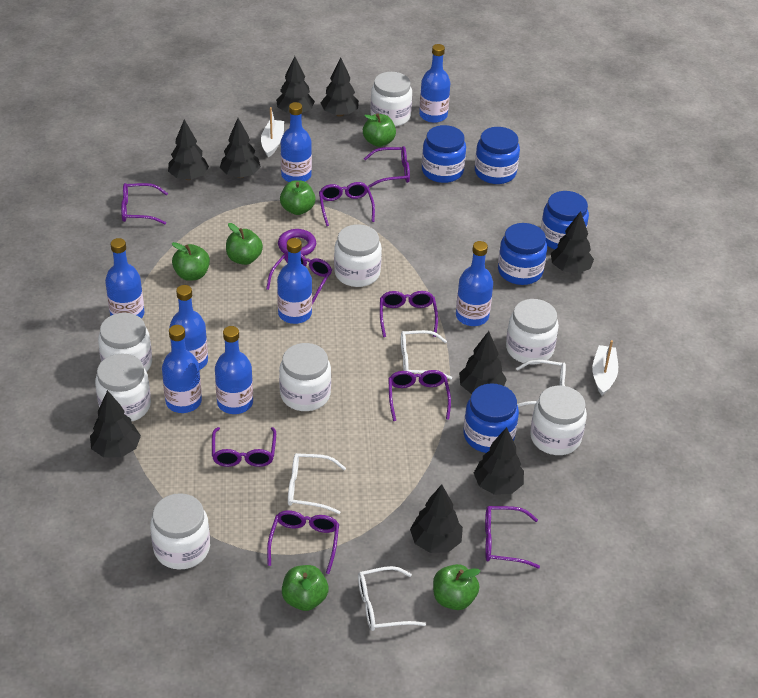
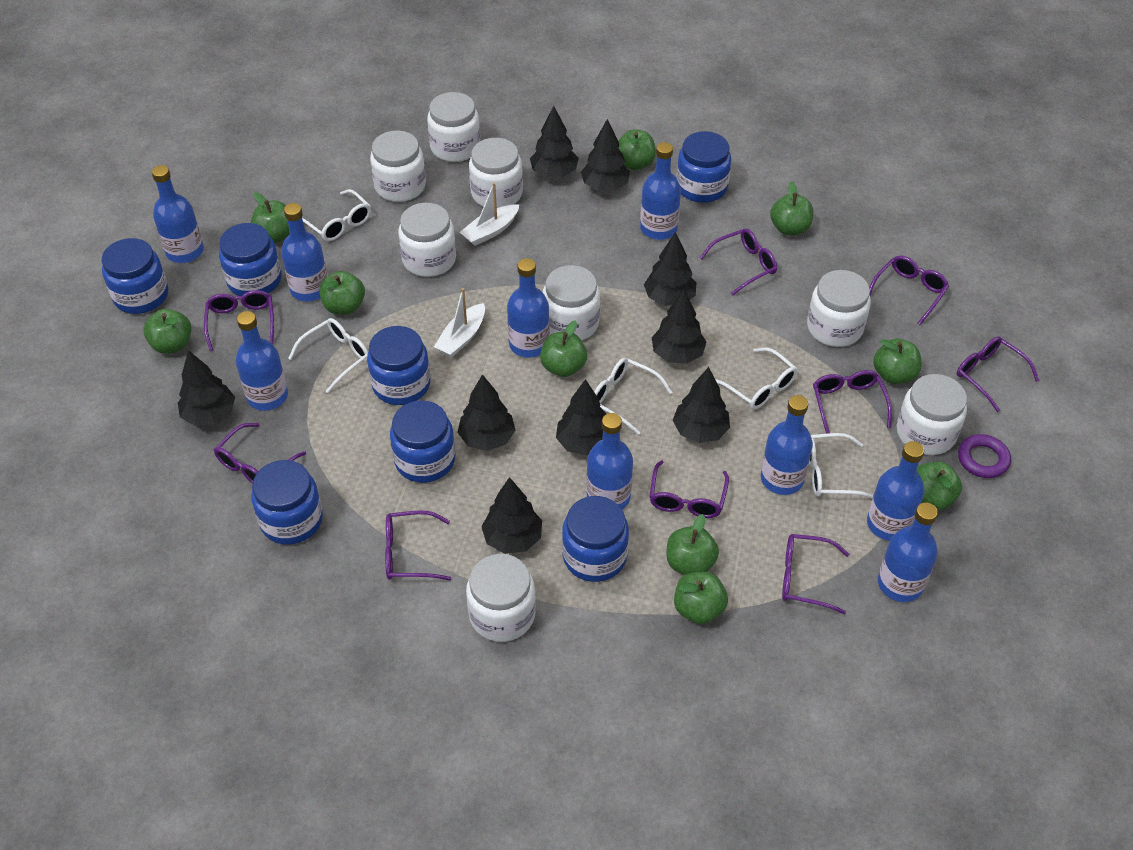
blue bottle: 8 -> 9
blue jar: 5 -> 7
green apple: 6 -> 10
white glasses: 4 -> 5

